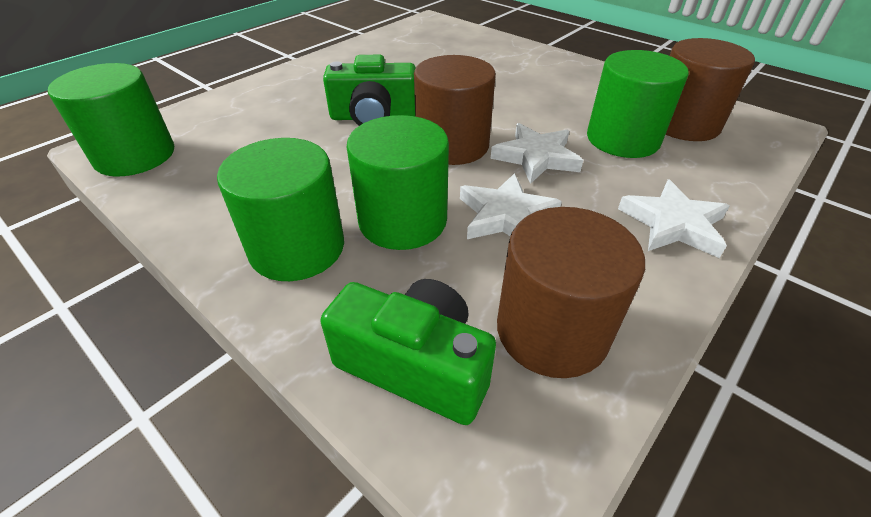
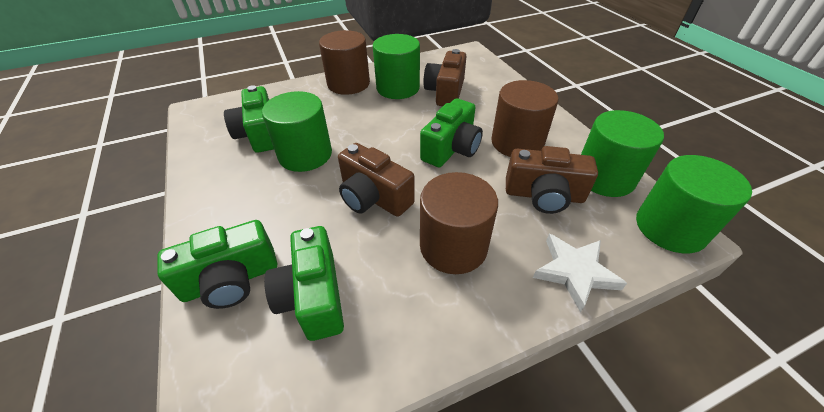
brown camera: 0 -> 3
green camera: 2 -> 4
white star: 3 -> 1

